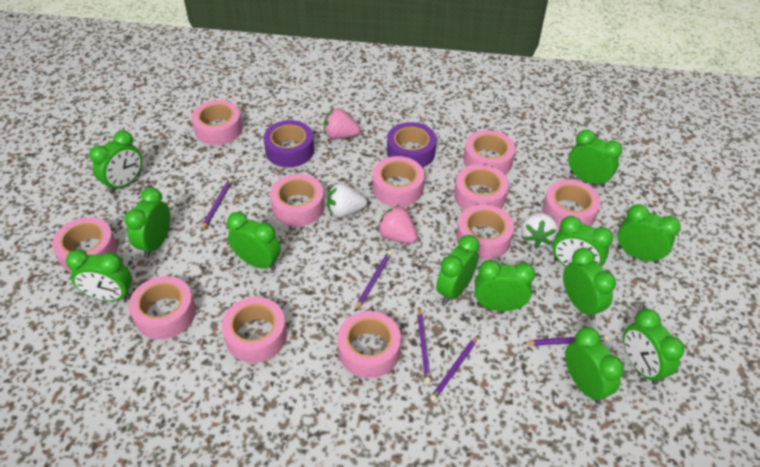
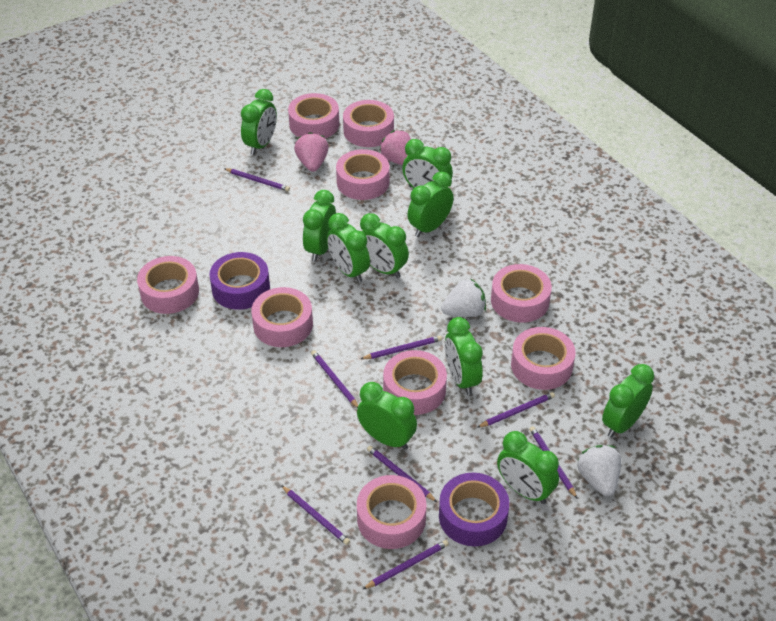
green clock: 12 -> 10
pink tape: 11 -> 9
purple pencil: 5 -> 8

